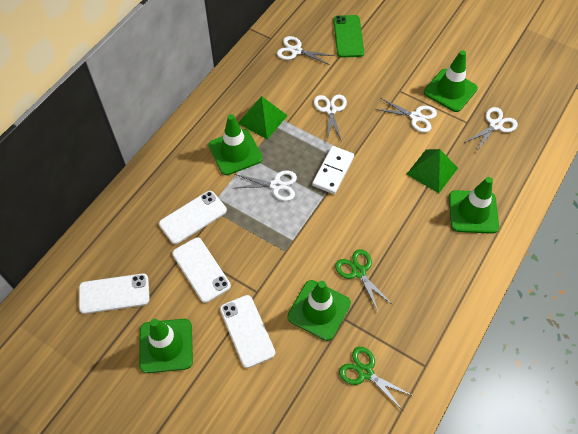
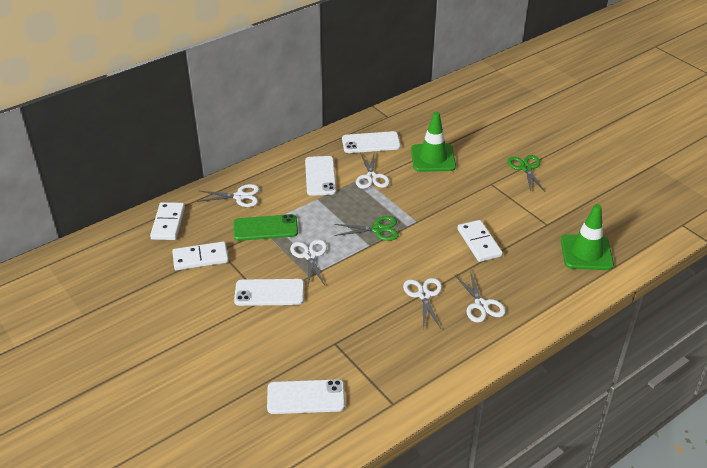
green pyramid: 2 -> 0
green traffic cone: 5 -> 2
white domino: 1 -> 3

